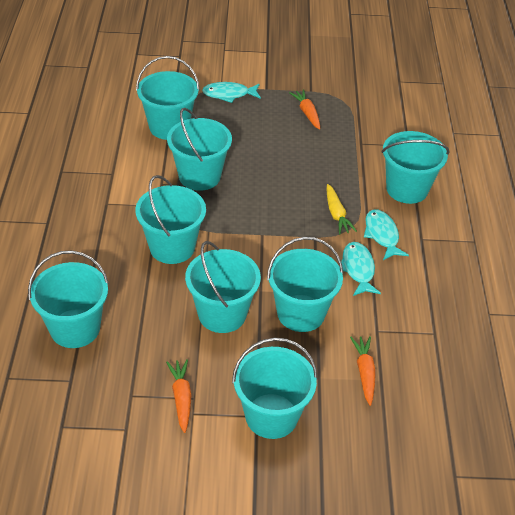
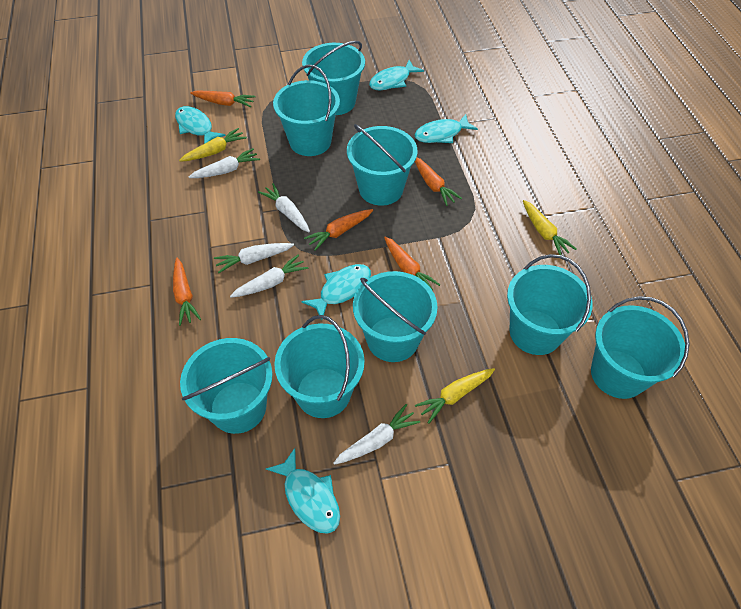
orange carrot: 3 -> 5
turquoise fish: 3 -> 5
white carrot: 0 -> 5
yellow carrot: 1 -> 3

